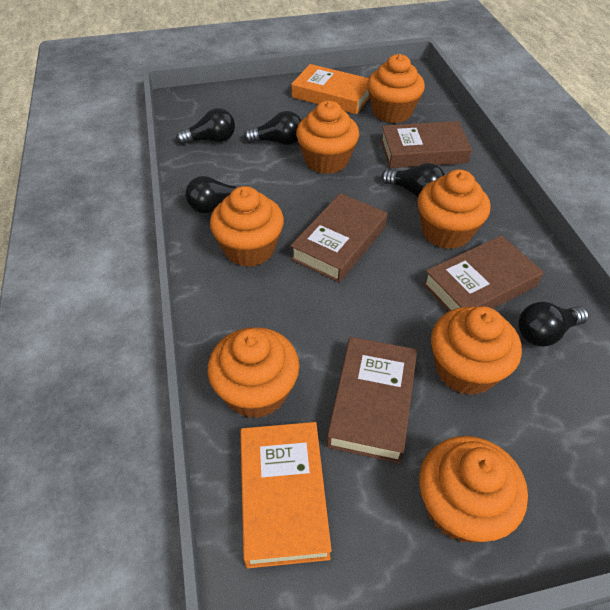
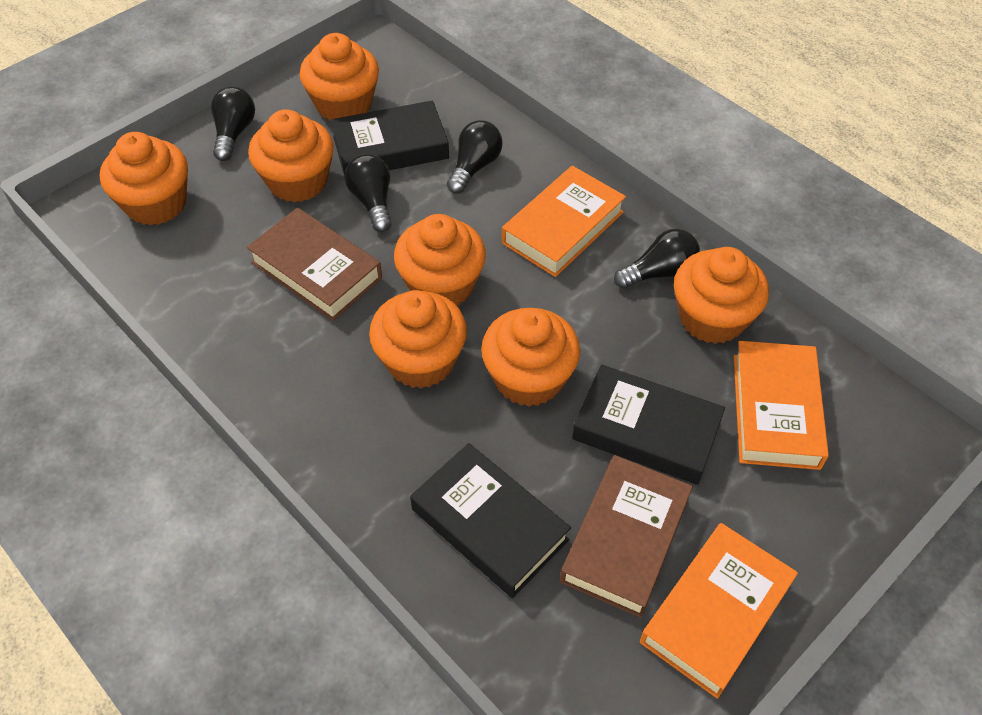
black book: 0 -> 3
black light bulb: 5 -> 4
brown book: 4 -> 2
orange book: 2 -> 3

